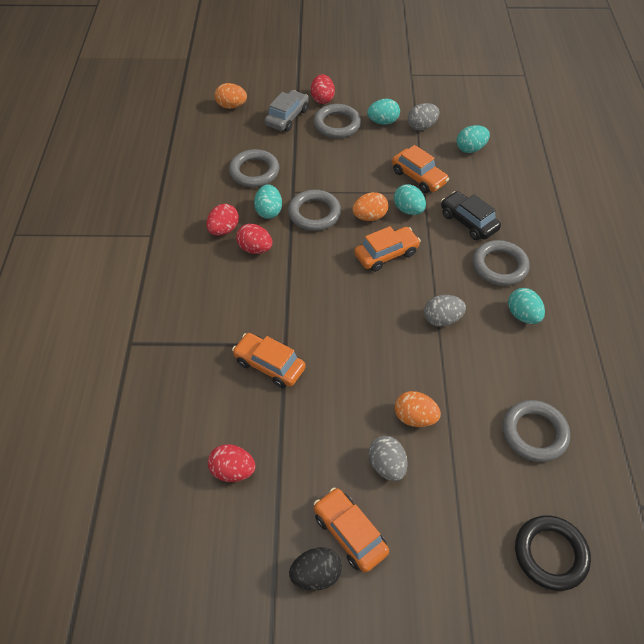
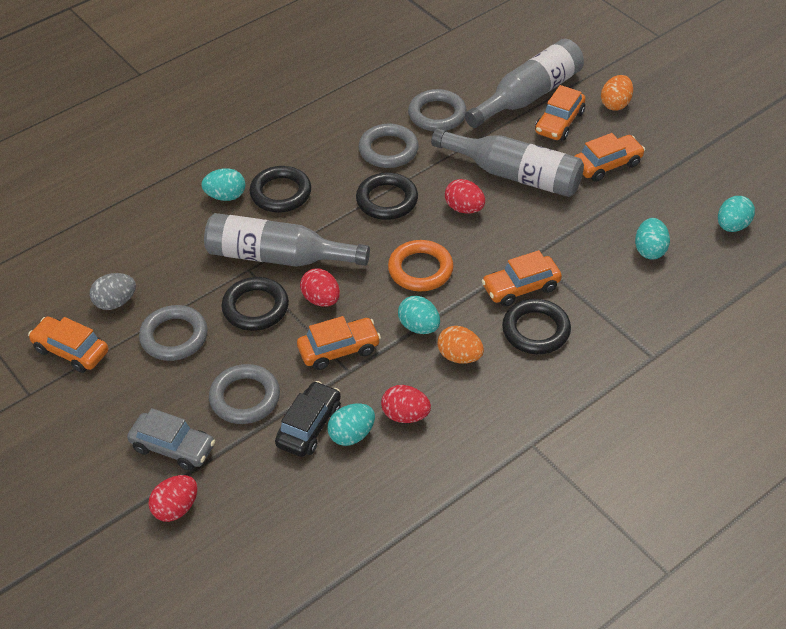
black egg: 1 -> 0
black ring: 1 -> 4
grey bottle: 0 -> 3
grey egg: 3 -> 1
grey ring: 5 -> 4
orange car: 4 -> 5
orange egg: 3 -> 2
orange ring: 0 -> 1

